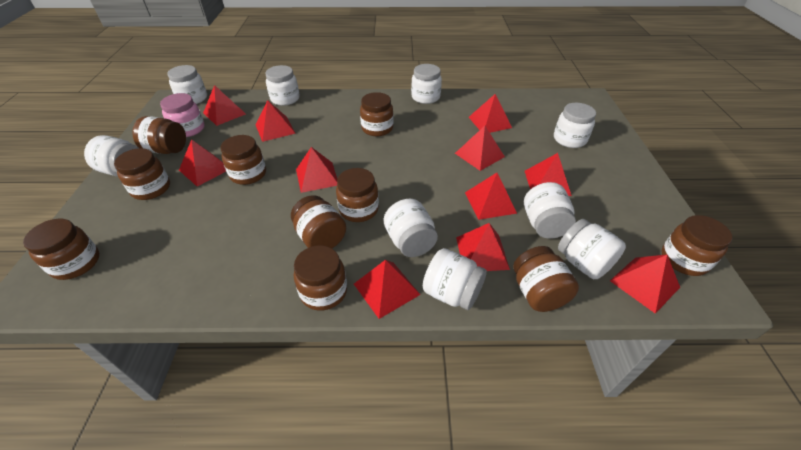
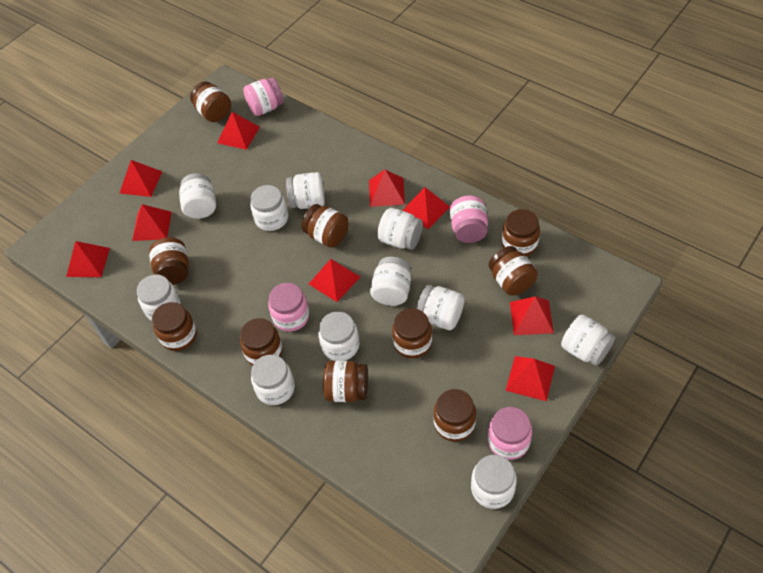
pink jar: 1 -> 4
red pyramid: 11 -> 9
white jar: 9 -> 11

